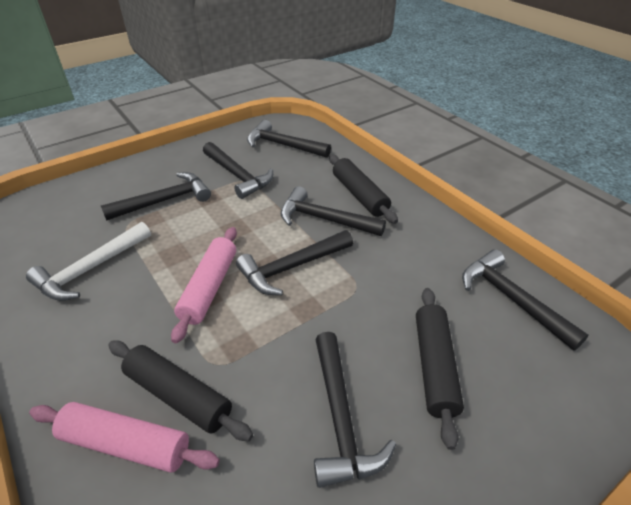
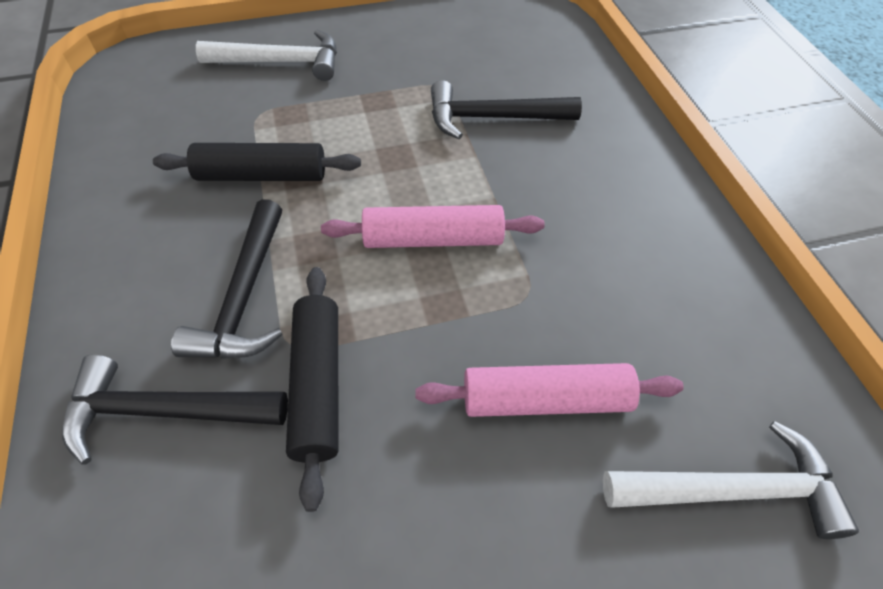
black hammer: 7 -> 3
black rolling pin: 3 -> 2
white hammer: 1 -> 2

